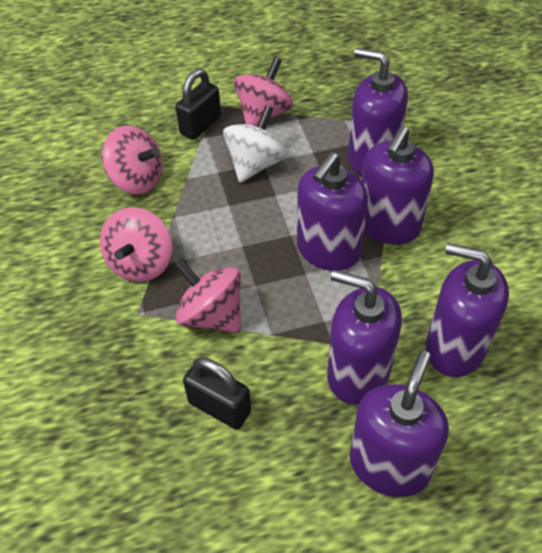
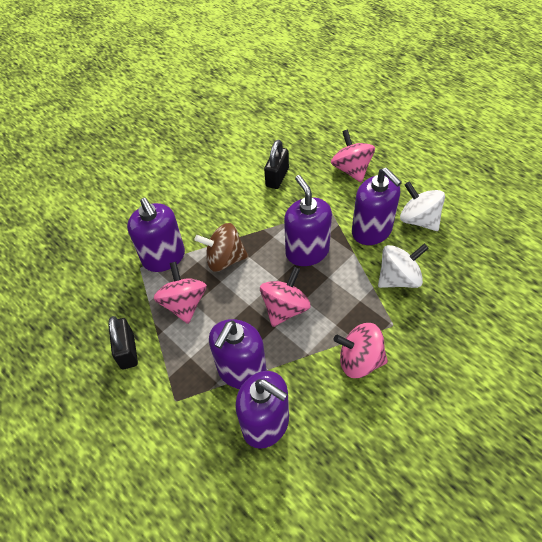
brown spinning top: 0 -> 1
purple soap dispenser: 6 -> 5
white spinning top: 1 -> 2

